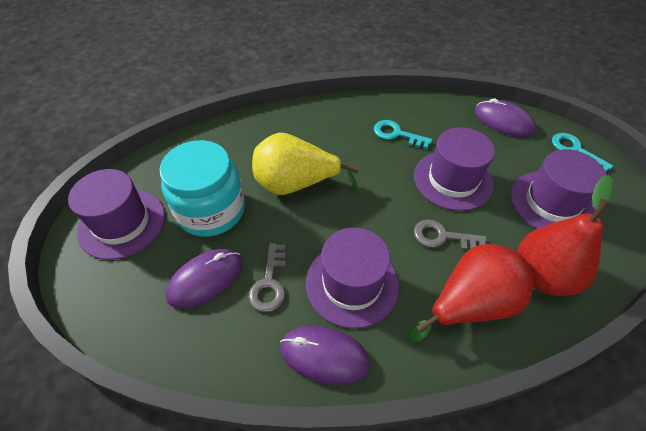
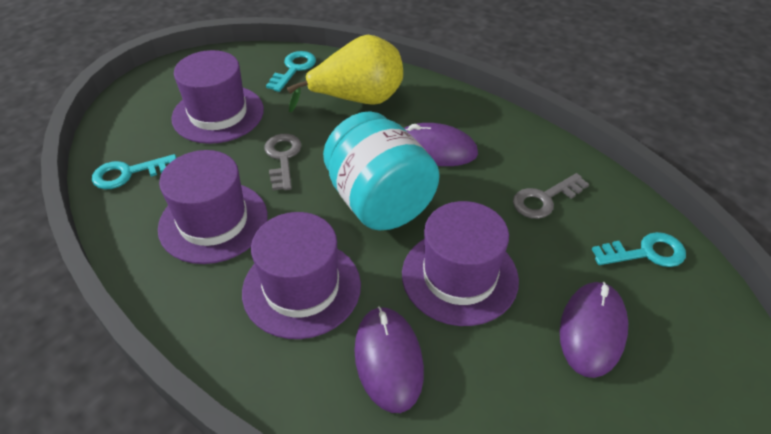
red pear: 2 -> 0
turquoise key: 2 -> 3

